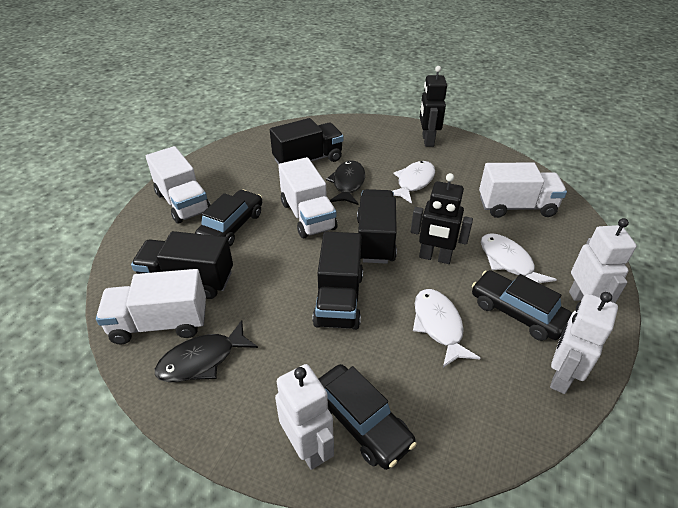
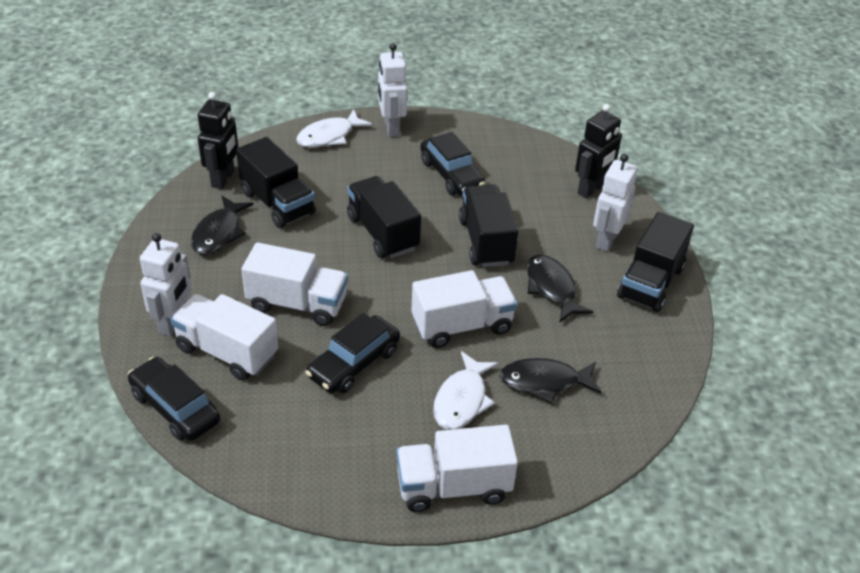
black fish: 2 -> 3
white fish: 3 -> 2

